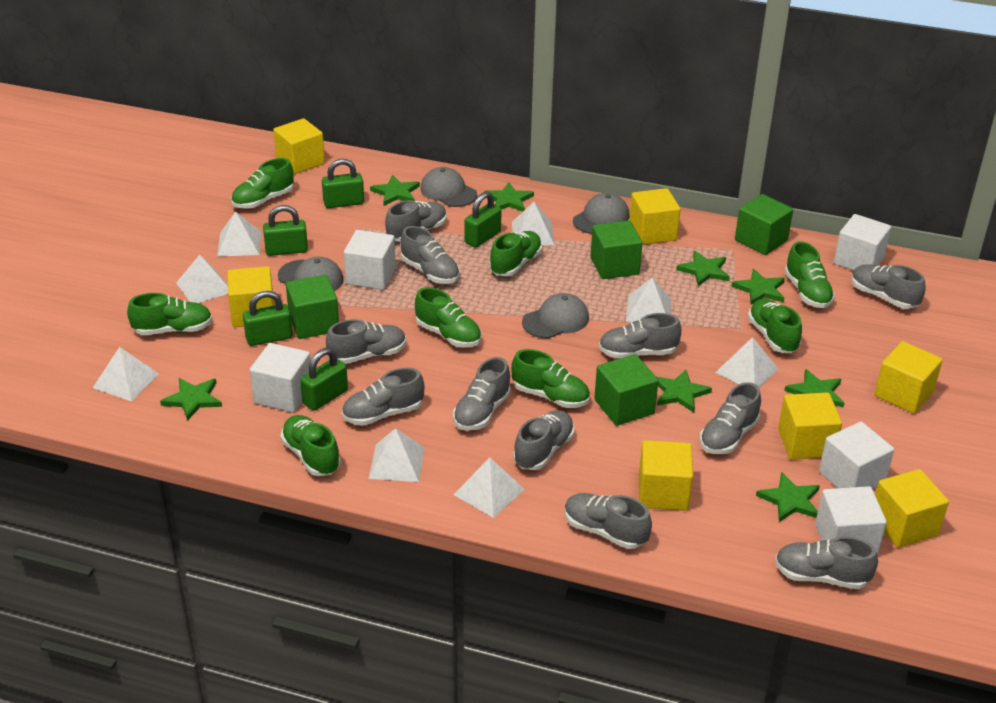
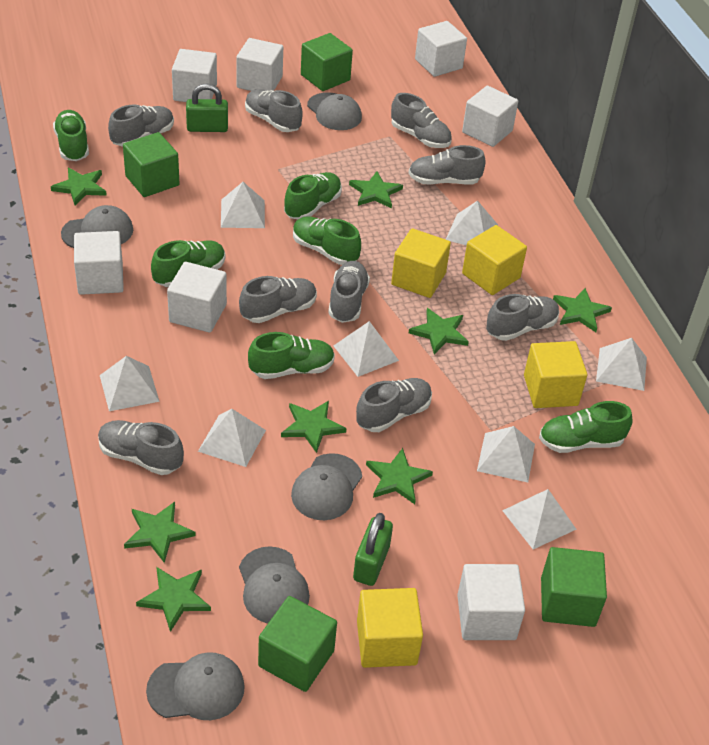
green padlock: 5 -> 2
green shoe: 8 -> 6
grey cap: 4 -> 5
grey shoe: 11 -> 9
white cube: 5 -> 7
yellow cube: 7 -> 4

